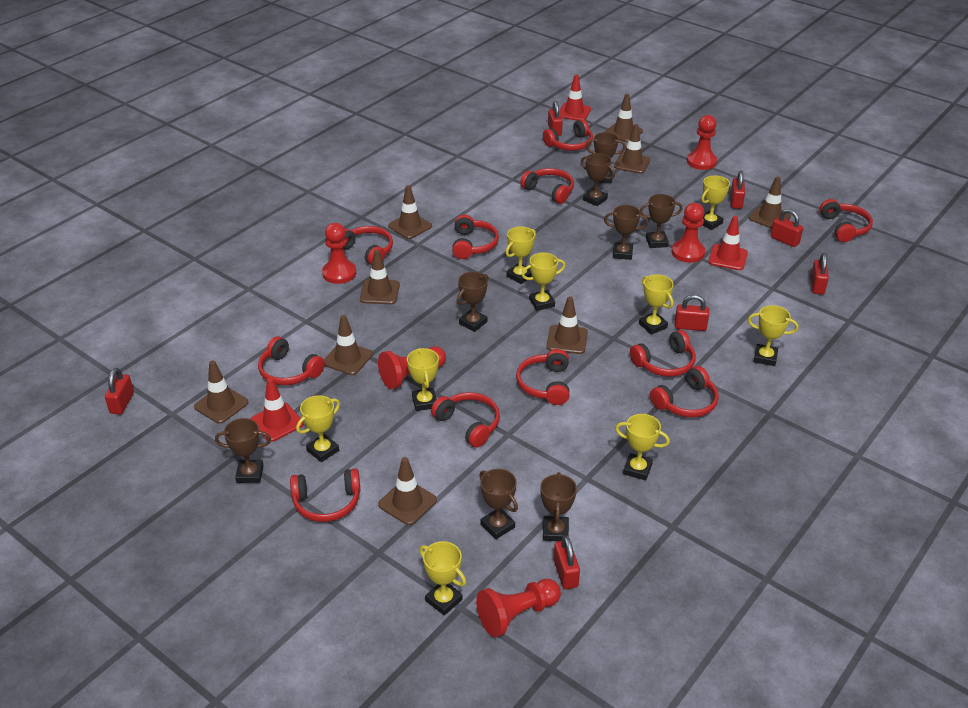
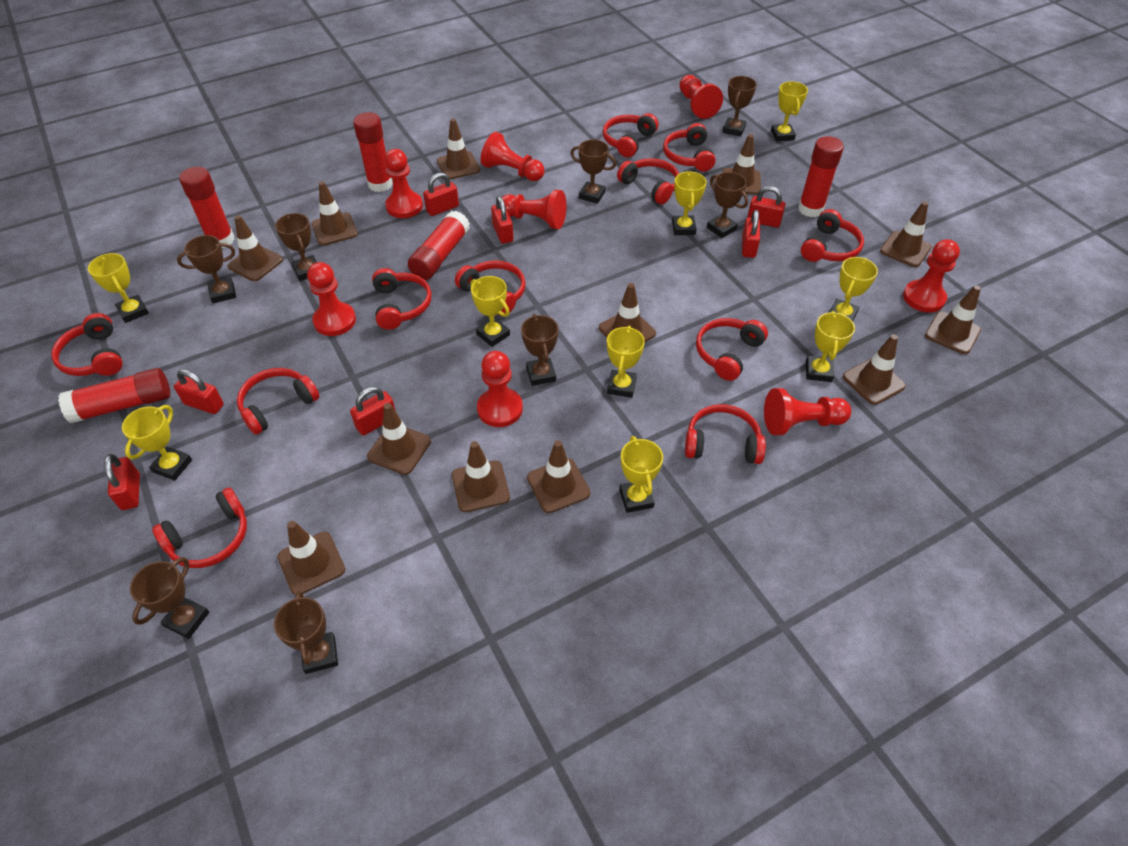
brown traffic cone: 9 -> 12
red glue stick: 0 -> 5
red pawn: 5 -> 8
red traffic cone: 3 -> 0

